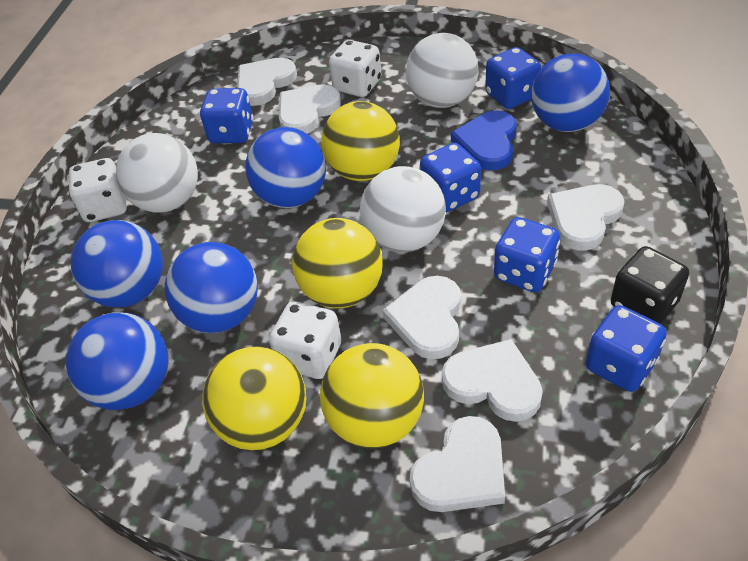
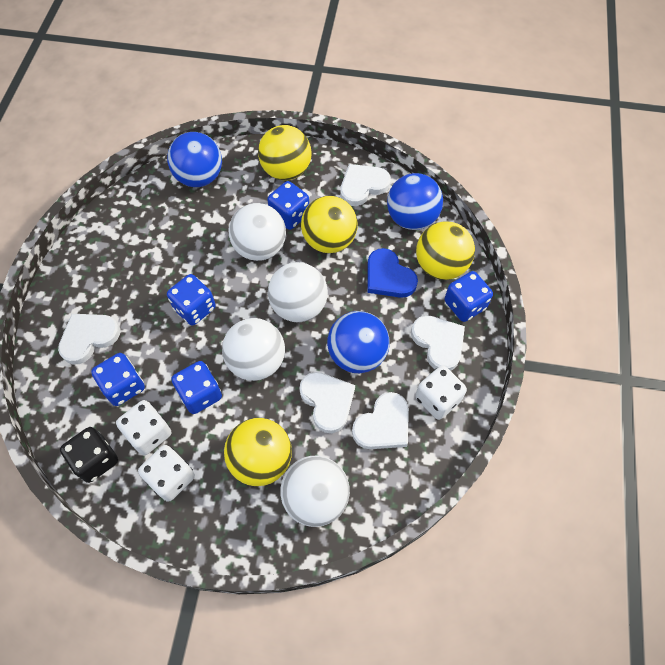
blue ball: 5 -> 3
white ball: 3 -> 4
white heart: 6 -> 5

